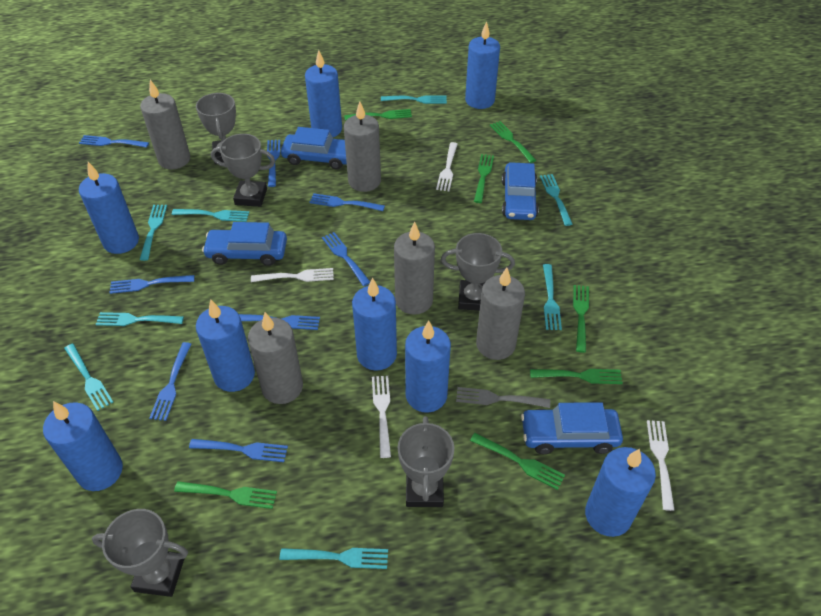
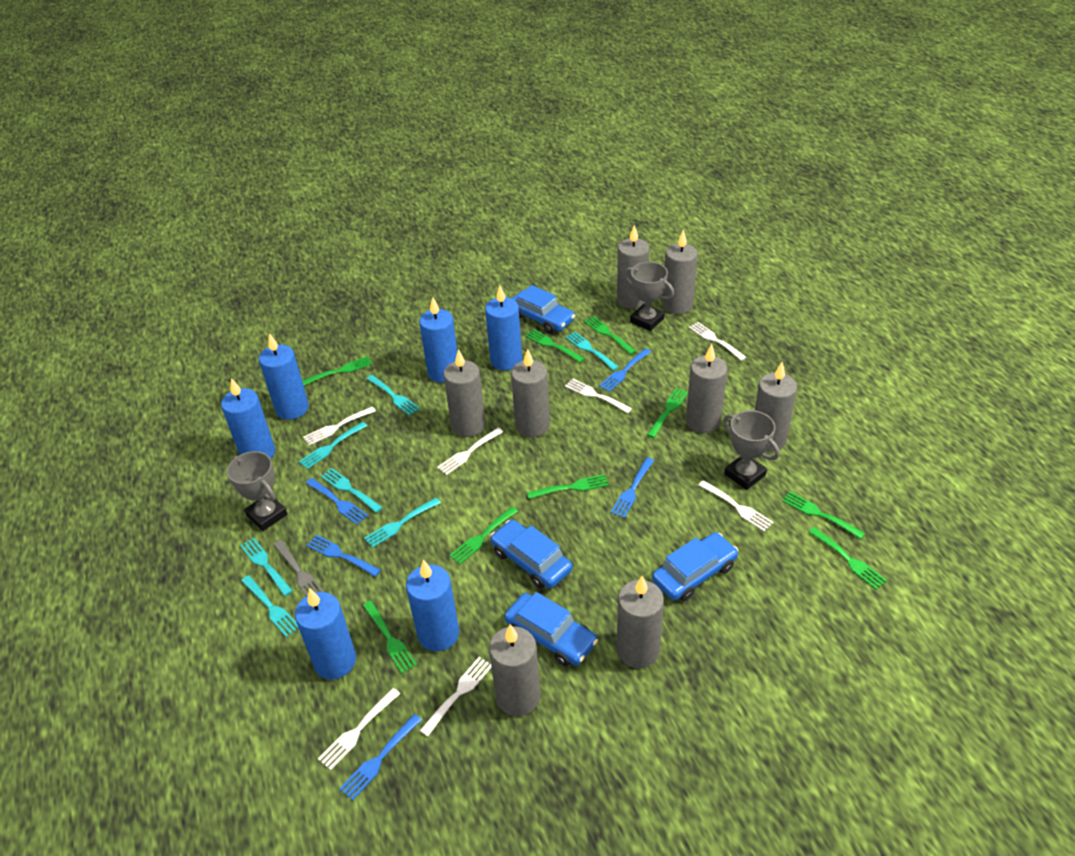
blue candle: 8 -> 6
blue fork: 8 -> 5
green fork: 7 -> 9
grey candle: 5 -> 8
grey trophy: 5 -> 3
turquoise fork: 8 -> 7
white fork: 4 -> 7

